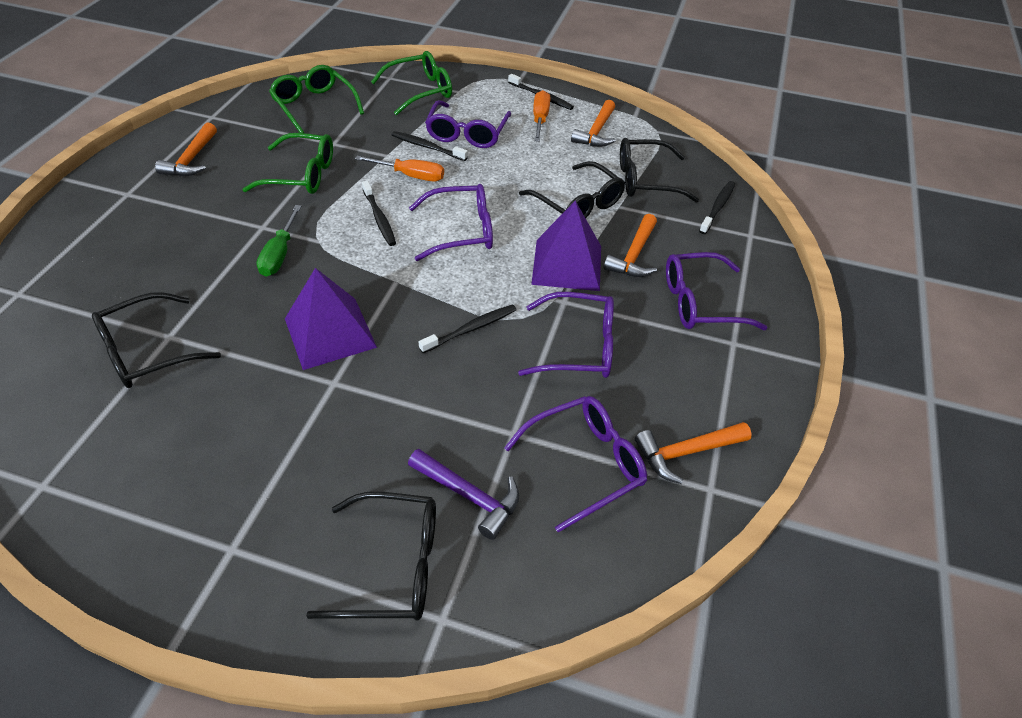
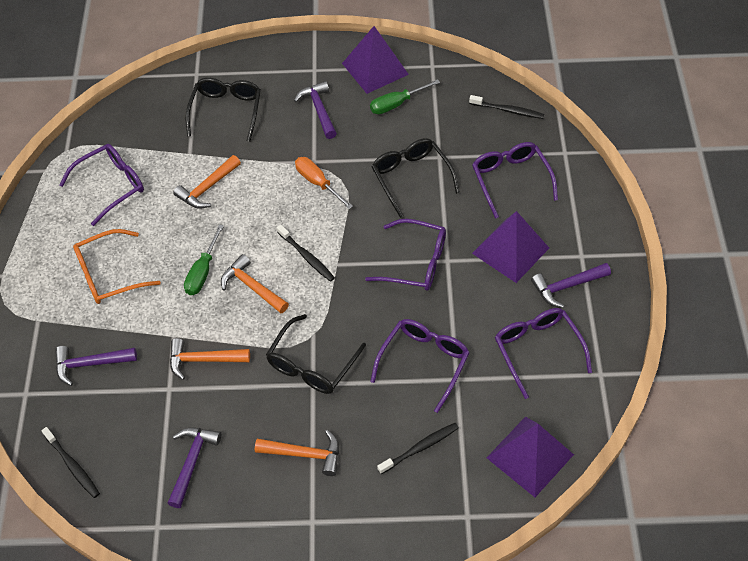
black glasses: 4 -> 3
black toothbrush: 5 -> 4
green glasses: 3 -> 0
green screwdriver: 1 -> 2
orange glasses: 0 -> 1
orange screwdriver: 2 -> 1
purple hammer: 1 -> 4
purple pyramid: 2 -> 3

